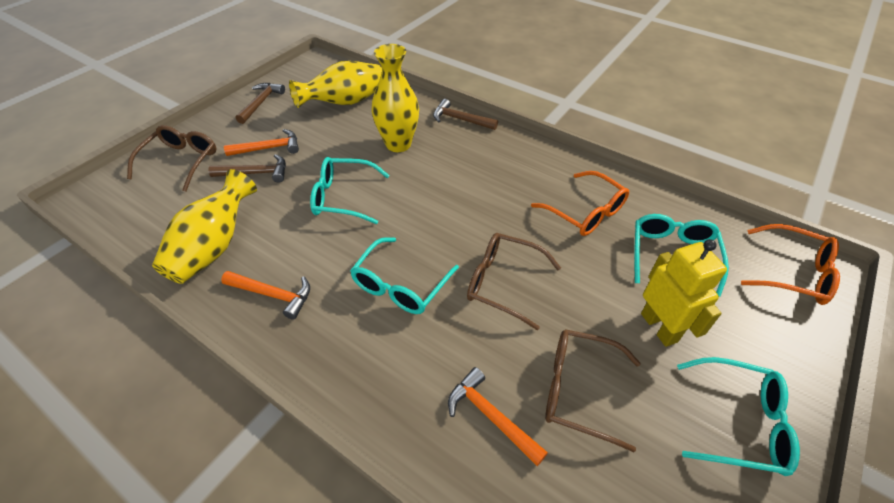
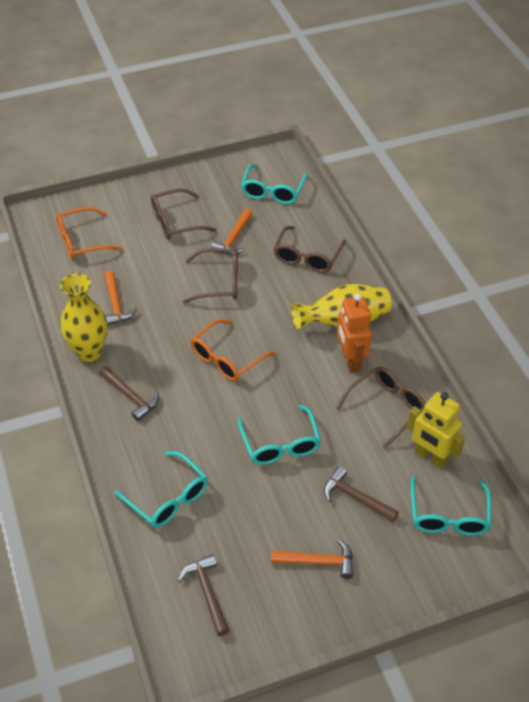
brown glasses: 3 -> 4
orange robot: 0 -> 1
yellow vase: 3 -> 2

